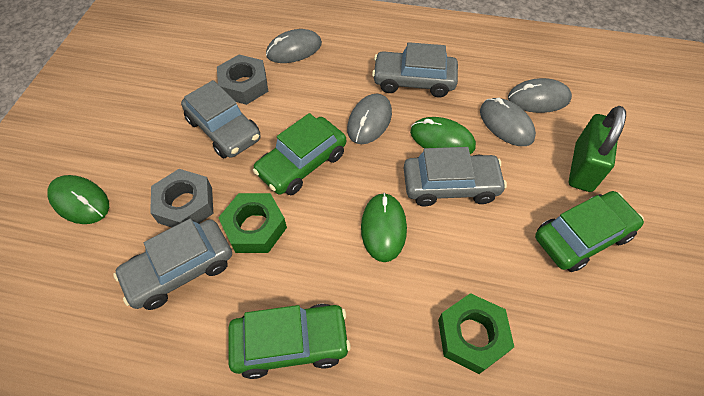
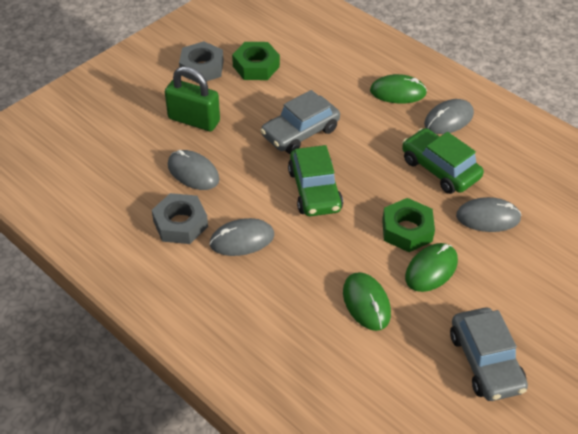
green car: 3 -> 2
grey car: 4 -> 2

